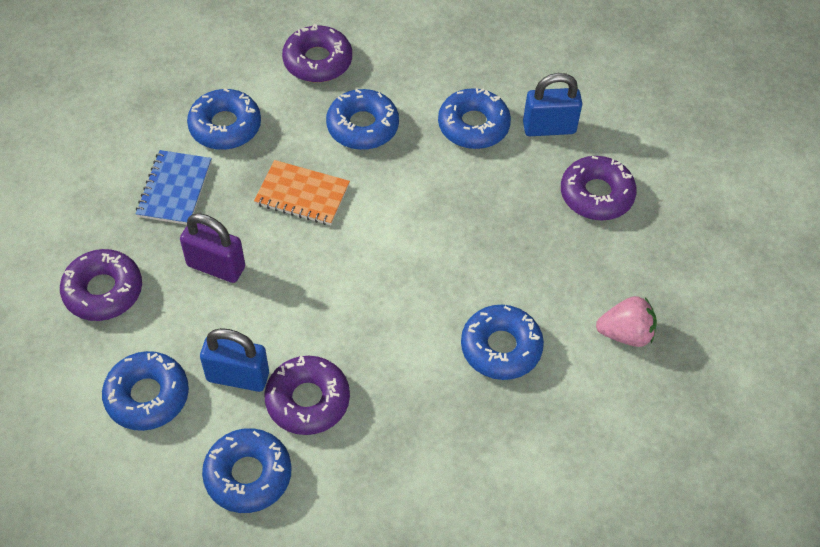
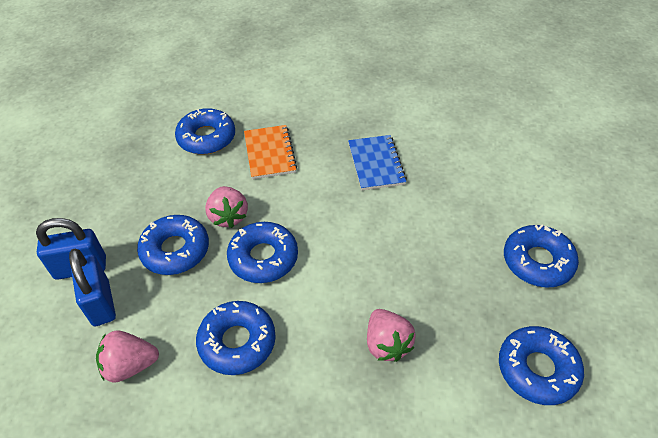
pink strawberry: 1 -> 3
purple donut: 4 -> 0
purple padlock: 1 -> 0

